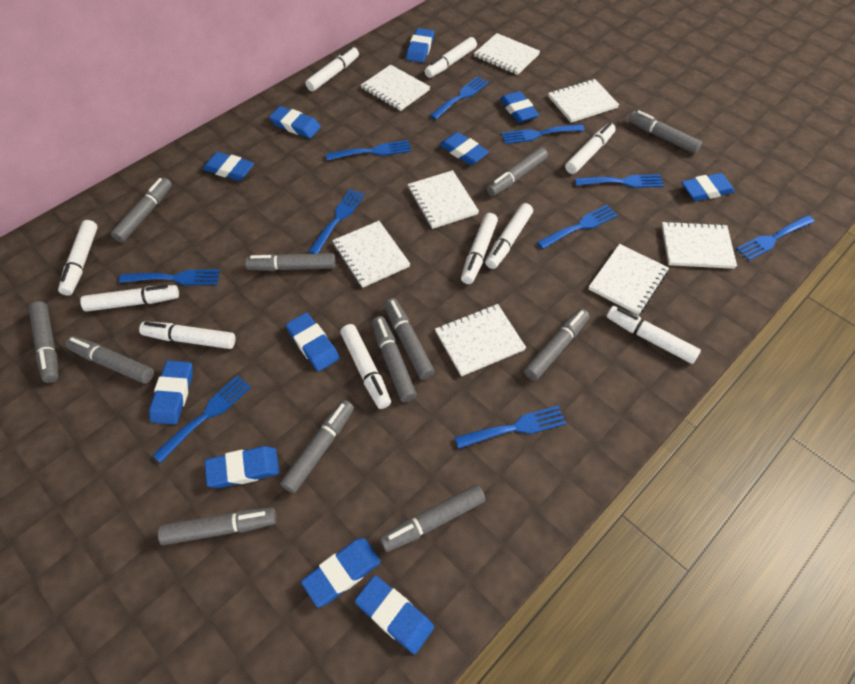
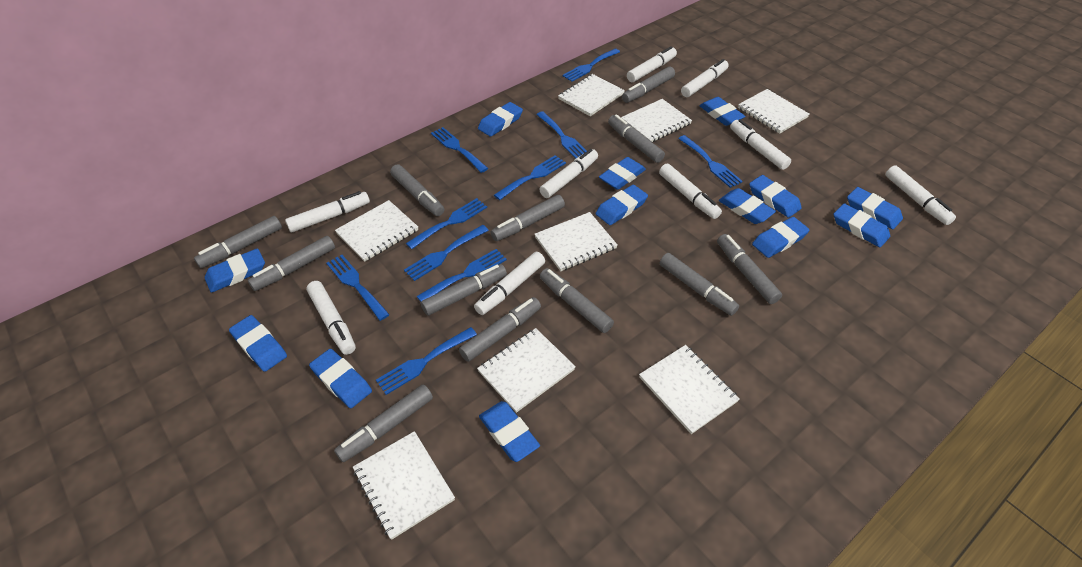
blue eraser: 11 -> 13
white marker: 10 -> 9

